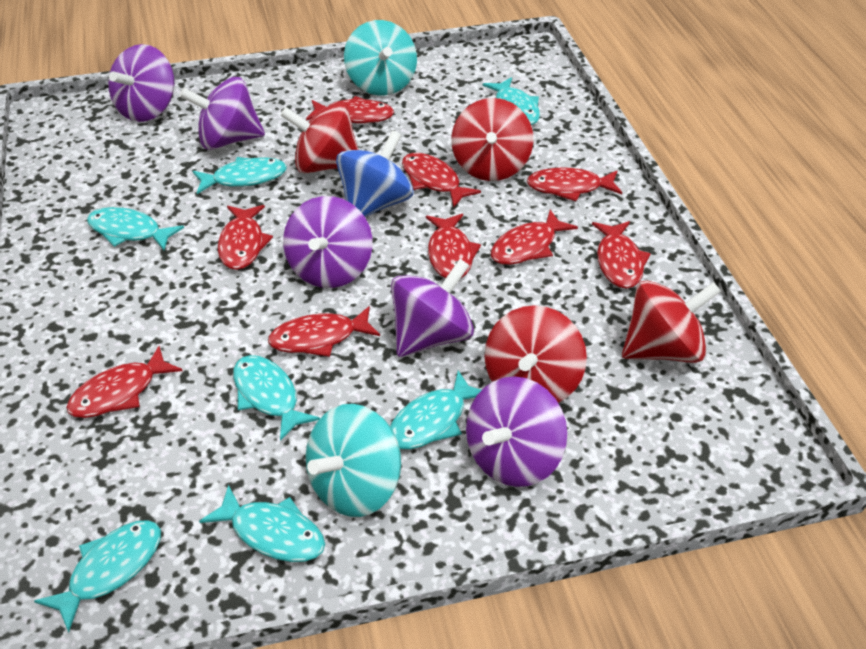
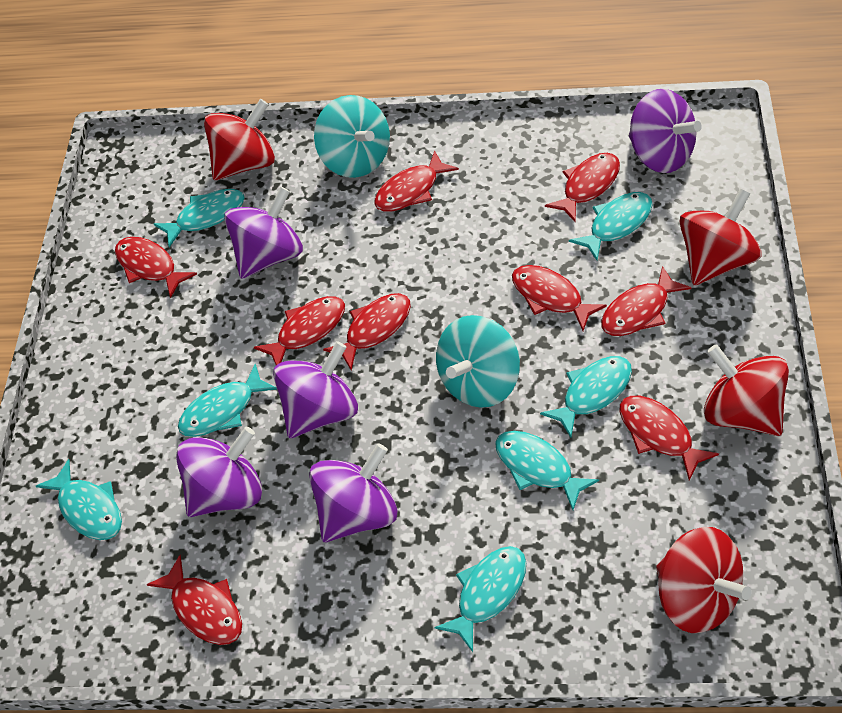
blue spinning top: 1 -> 0

